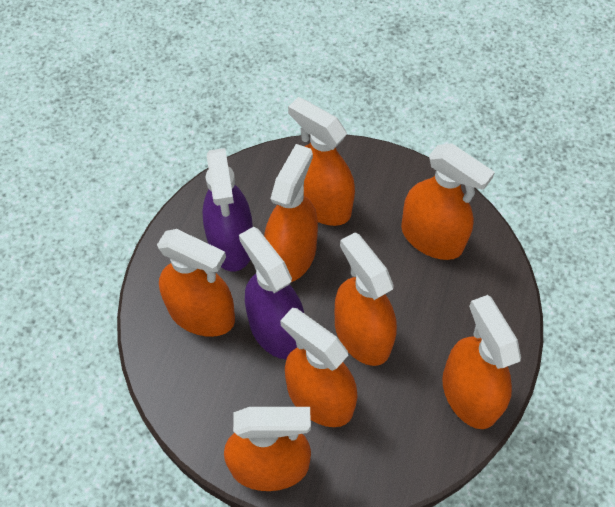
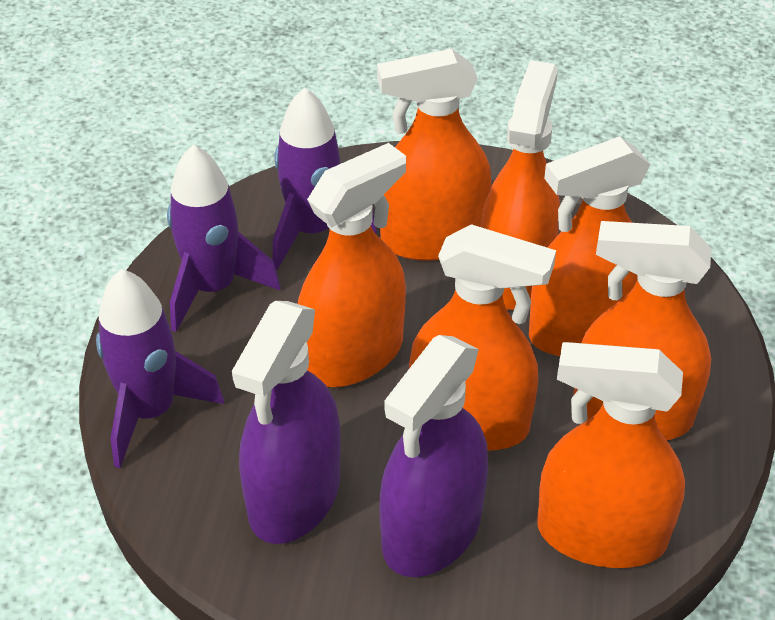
orange spray bottle: 8 -> 7
purple rocket: 0 -> 3

